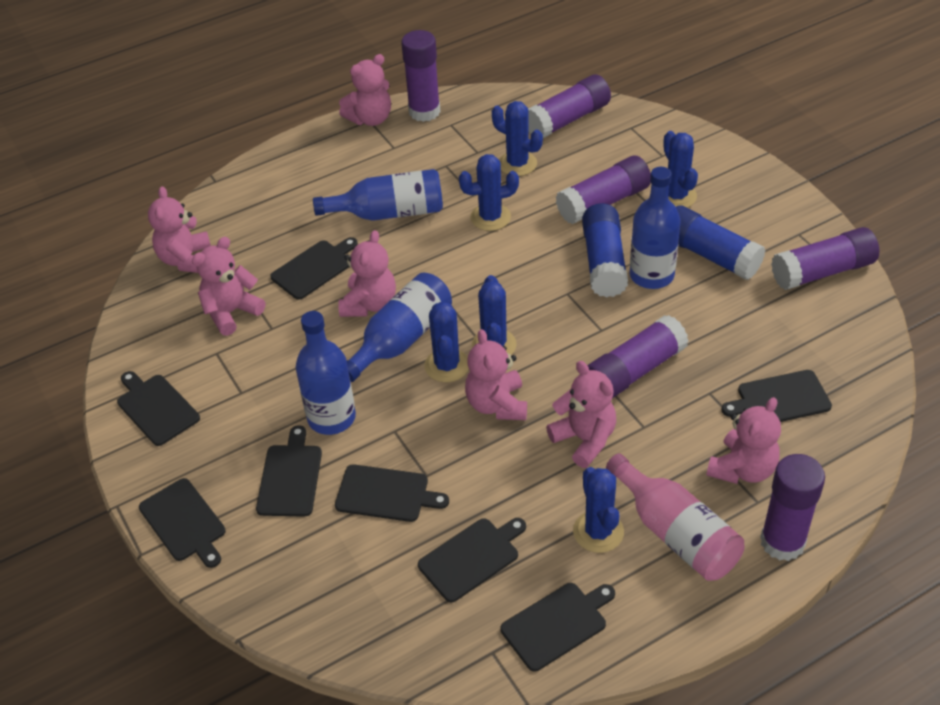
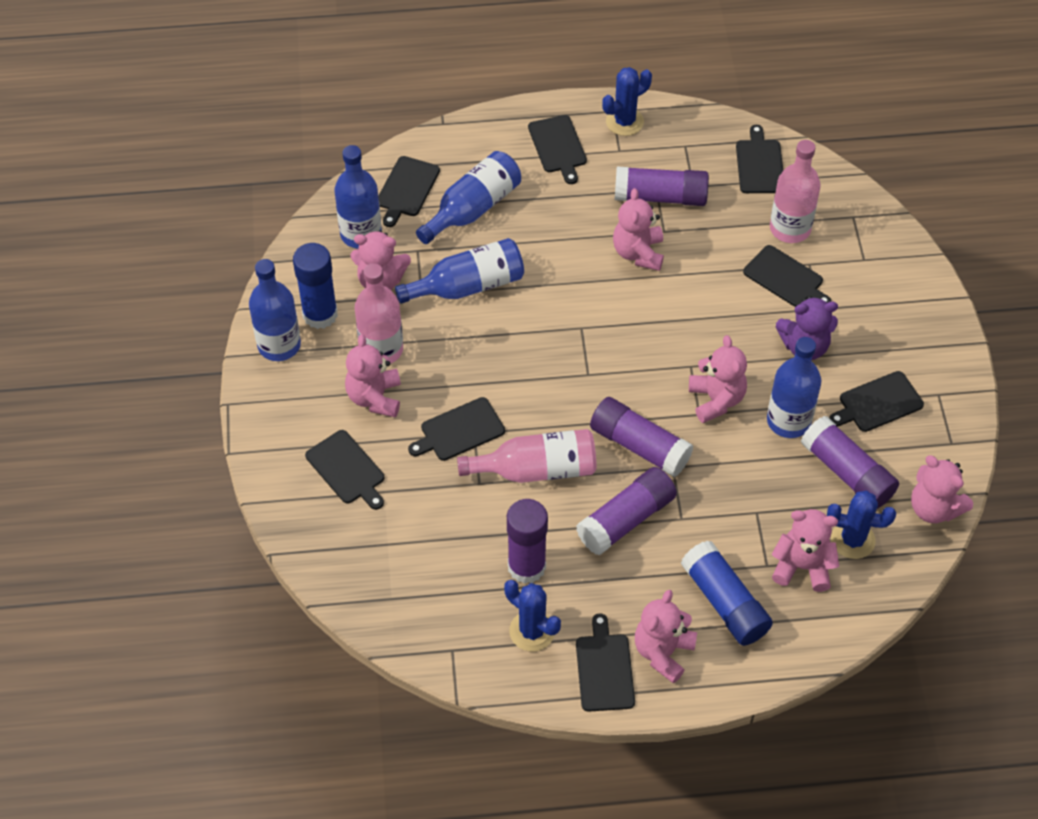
blue bottle: 4 -> 5
blue cactus: 6 -> 3
pink bottle: 1 -> 3
purple glue stick: 6 -> 5
purple teddy bear: 0 -> 1

